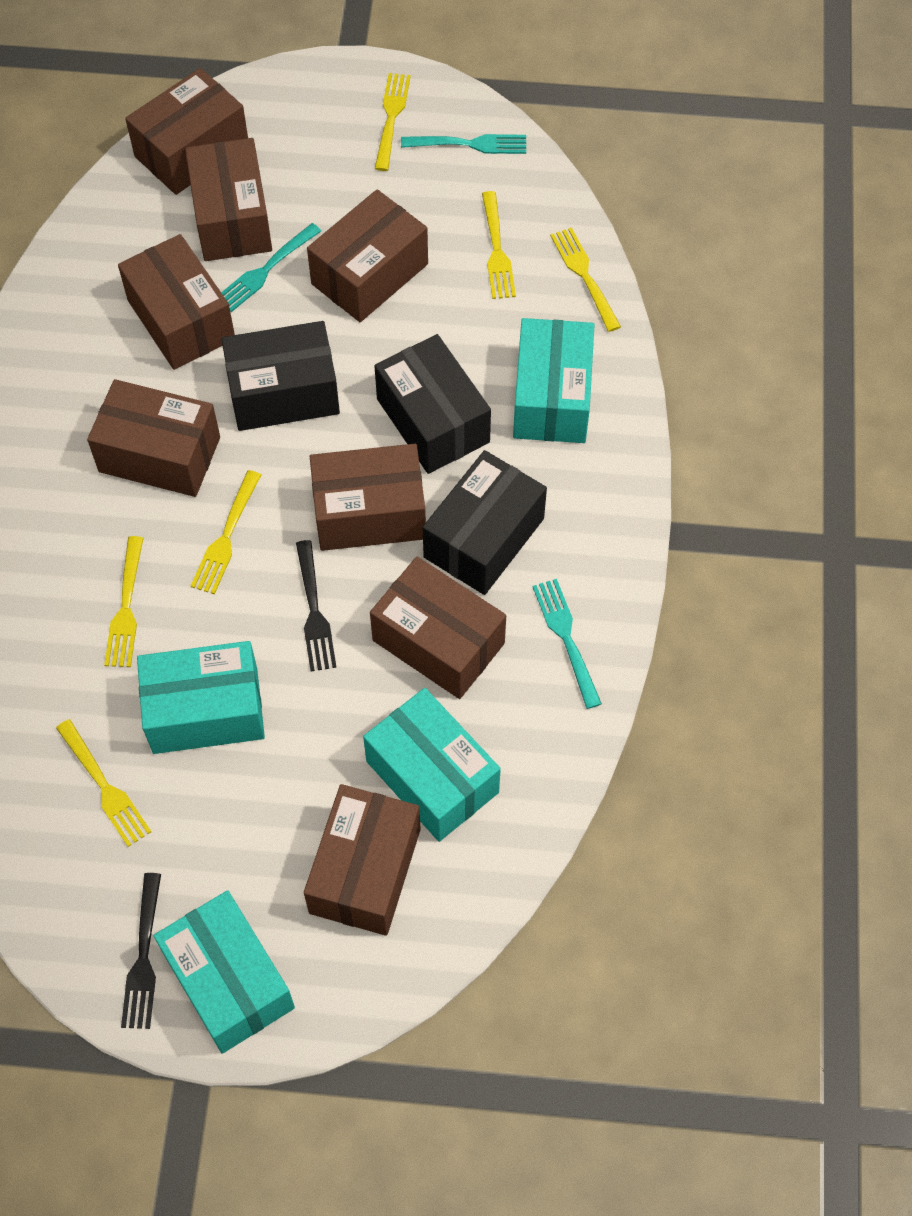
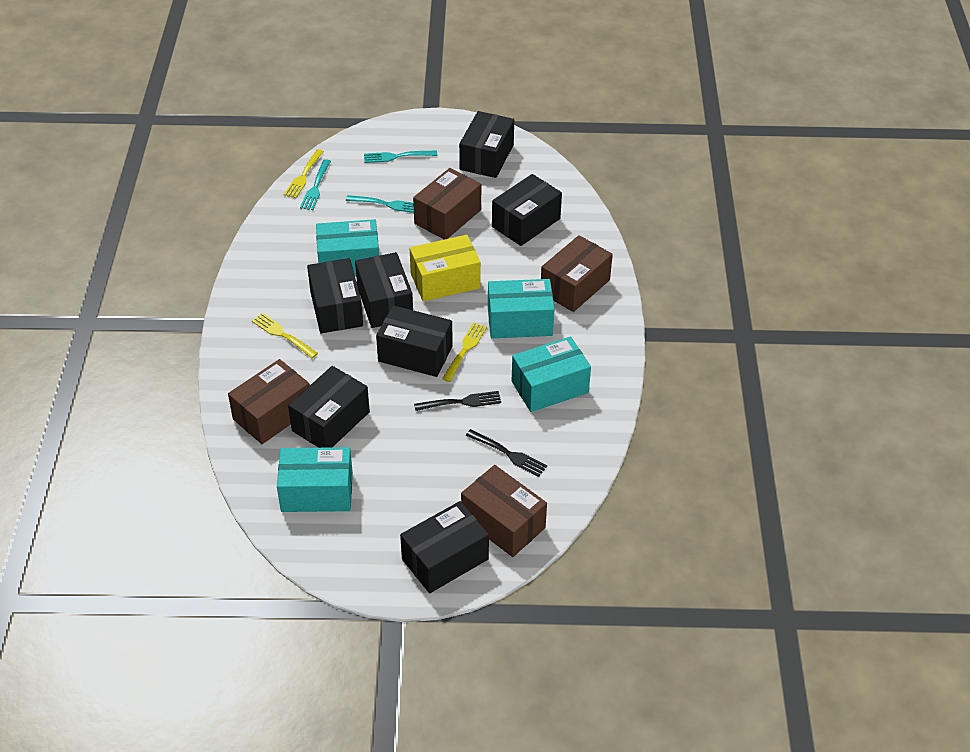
black box: 3 -> 7
brown box: 8 -> 4
yellow box: 0 -> 1
yellow fork: 6 -> 3

